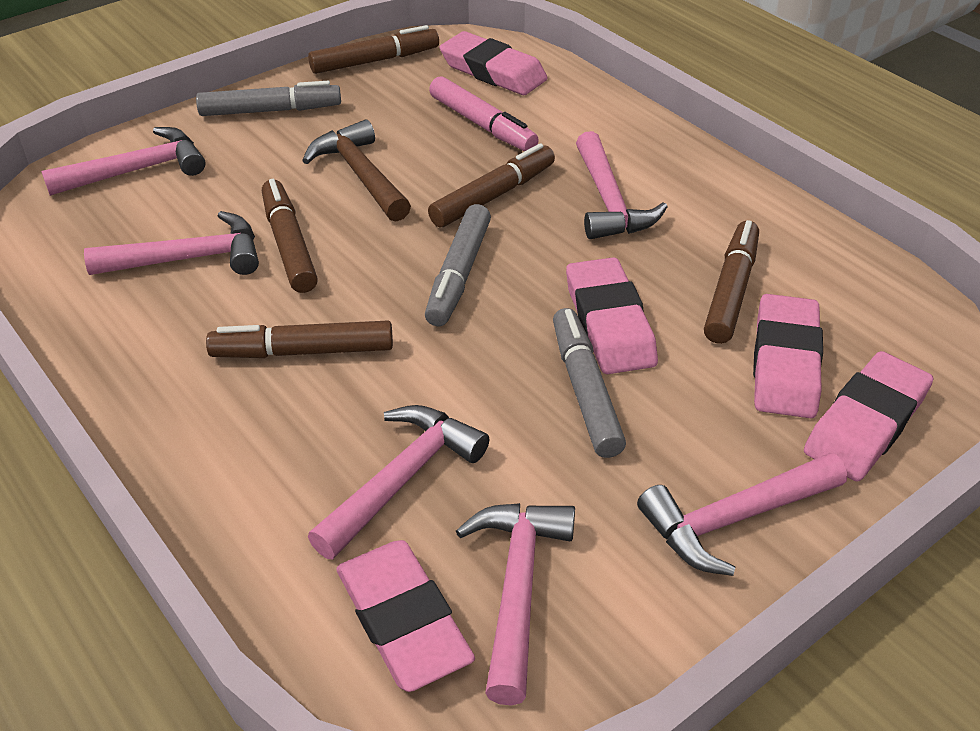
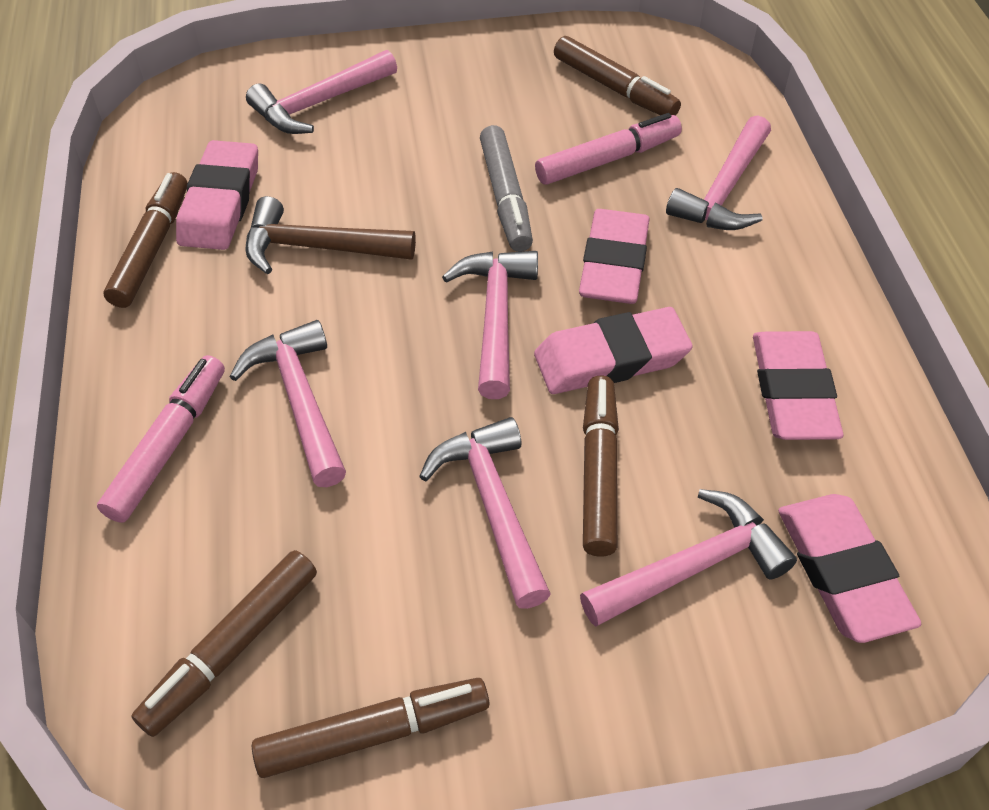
grey marker: 3 -> 1
pink marker: 1 -> 2

